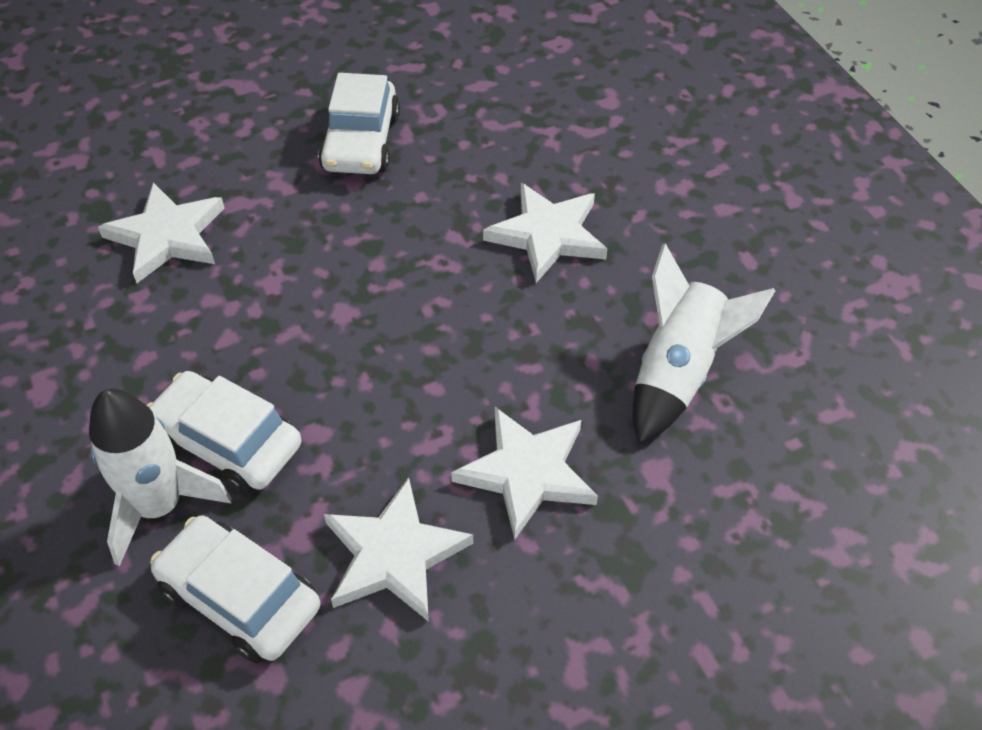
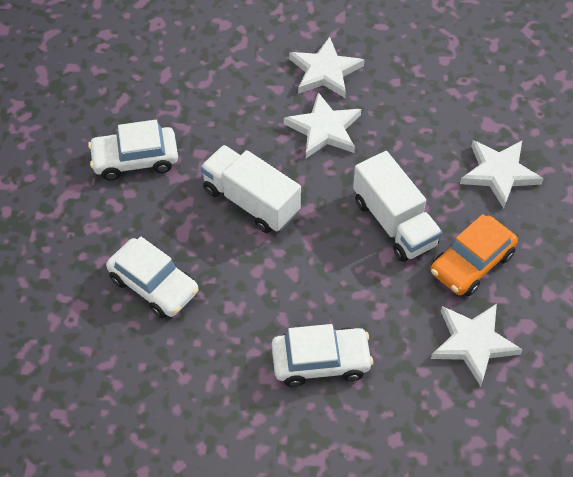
orange car: 0 -> 1
white rocket: 2 -> 0
white truck: 0 -> 2

